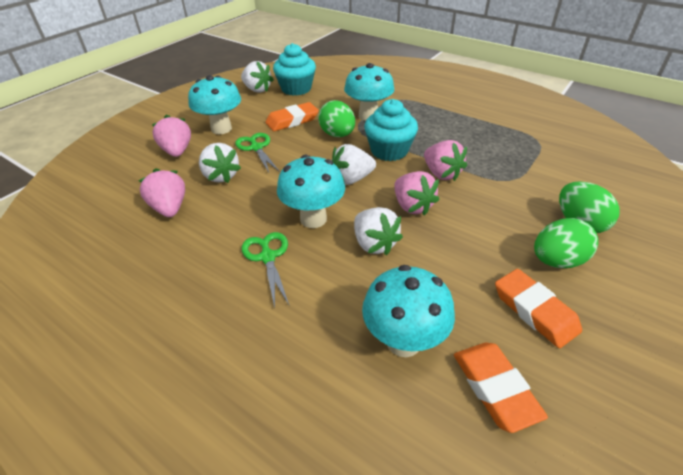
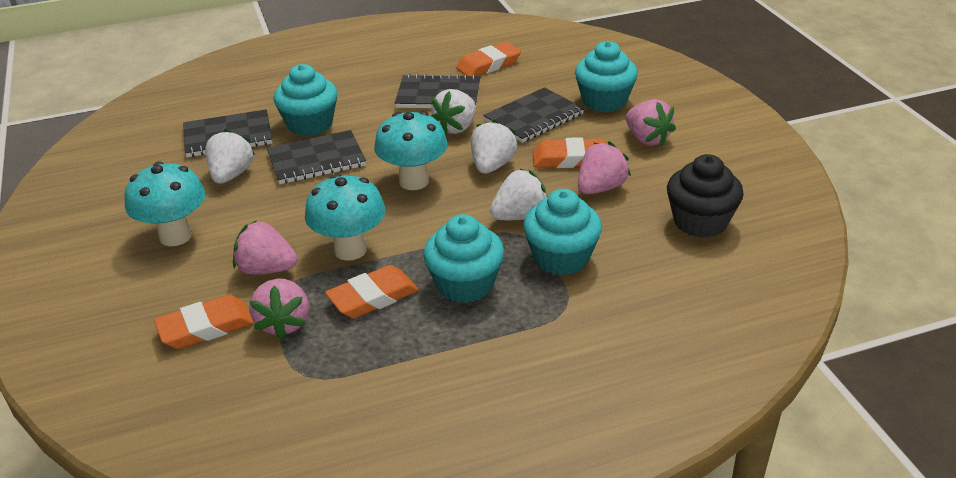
black cupcake: 0 -> 1
black notebook: 0 -> 4
green egg: 3 -> 0
green scissors: 2 -> 0
orange eraser: 3 -> 4
turquoise cupcake: 2 -> 4
turquoise mushroom: 4 -> 3

